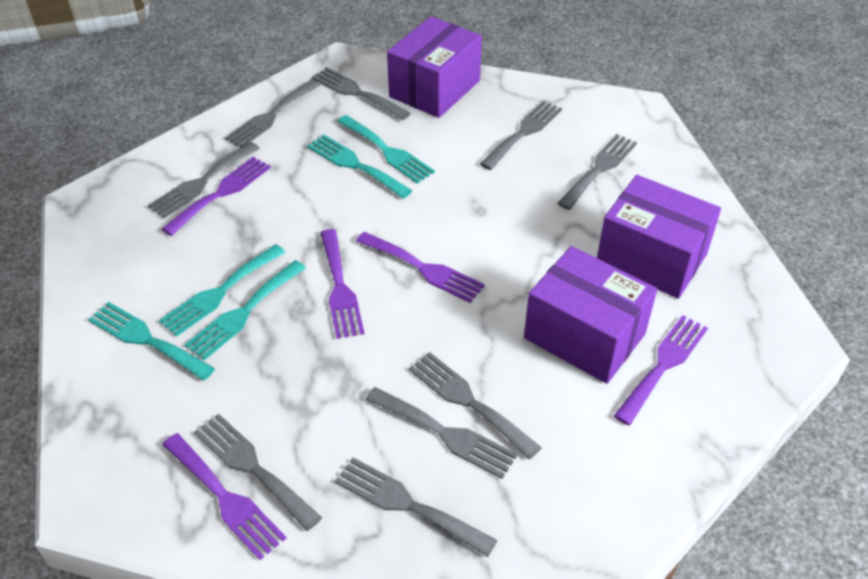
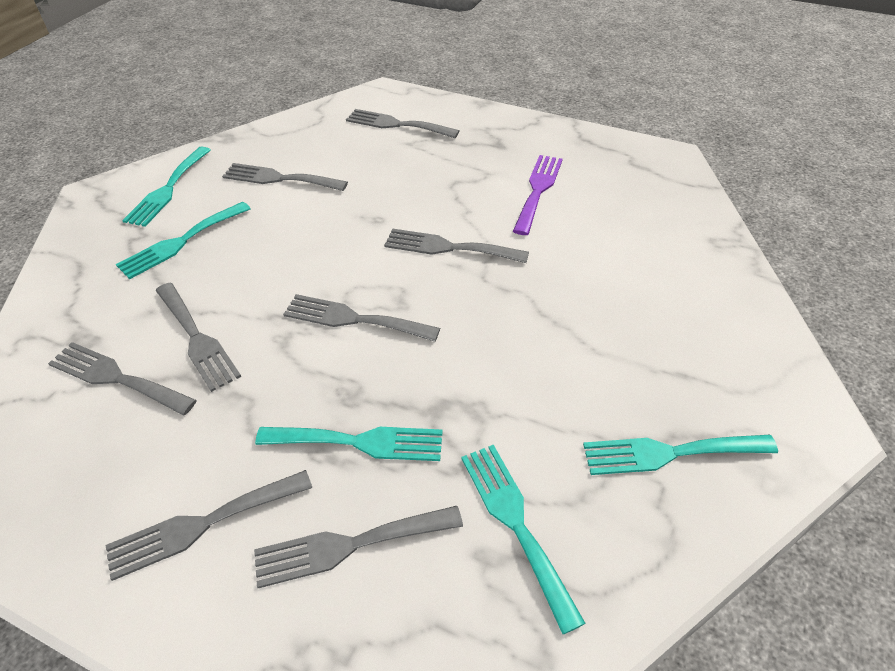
grey fork: 9 -> 8
purple box: 3 -> 0
purple fork: 5 -> 1

